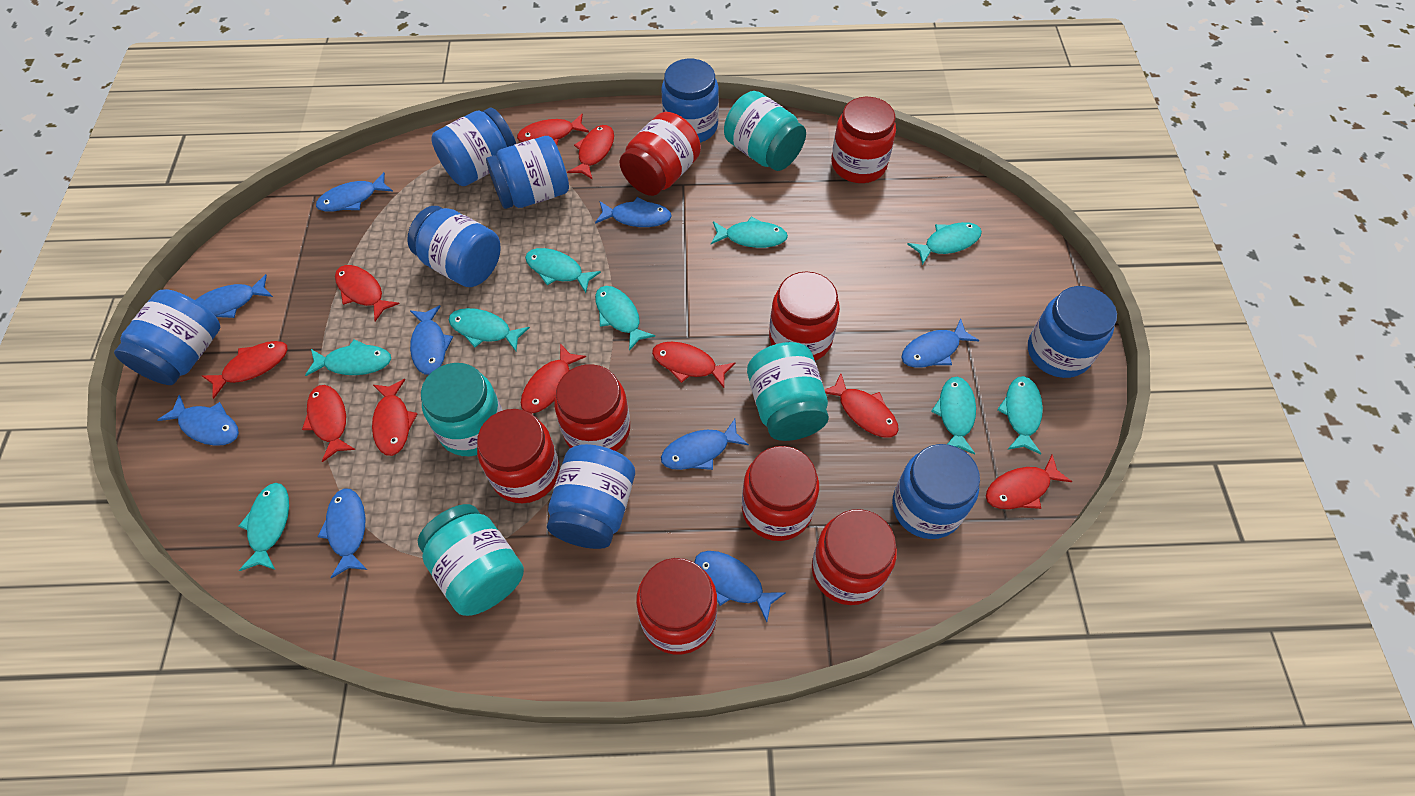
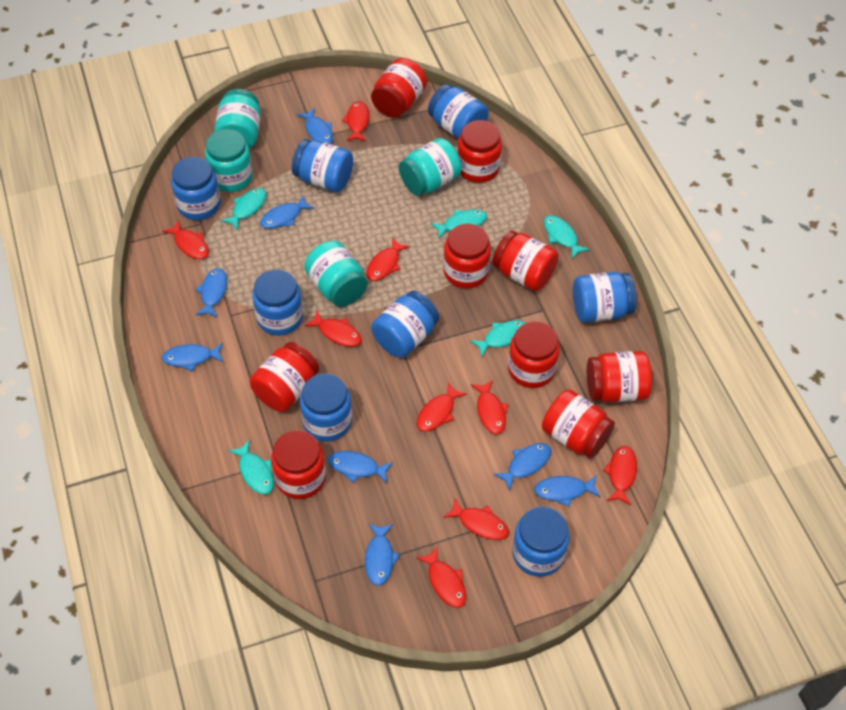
blue fish: 9 -> 8
red fish: 10 -> 9
red jar: 8 -> 9
turquoise fish: 9 -> 5

